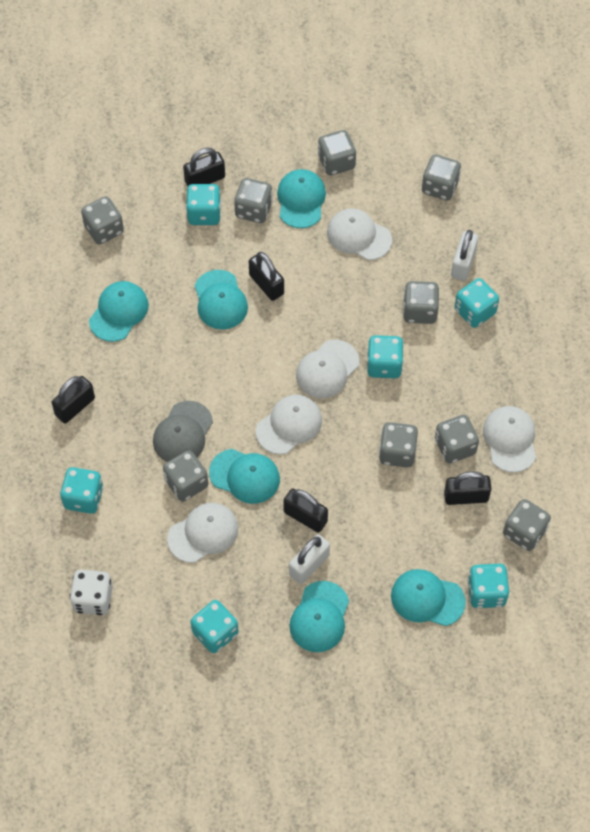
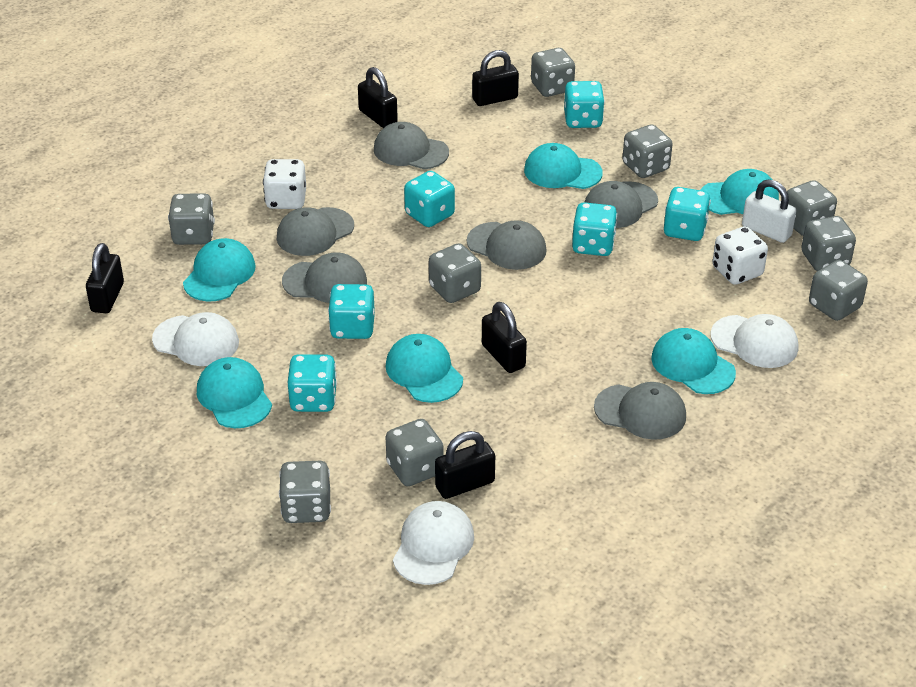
grey cap: 1 -> 6
white cap: 5 -> 3
white dice: 1 -> 2
white padlock: 2 -> 1

